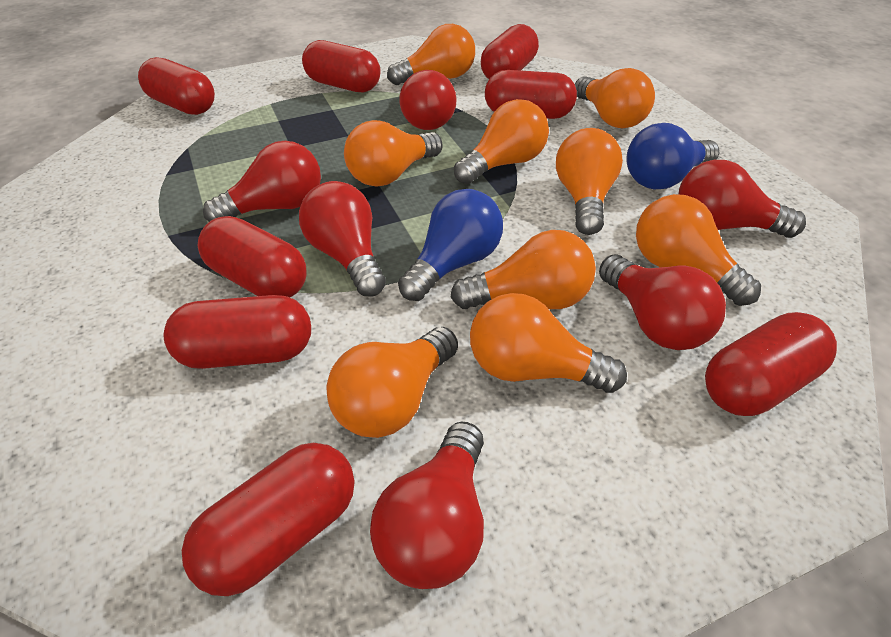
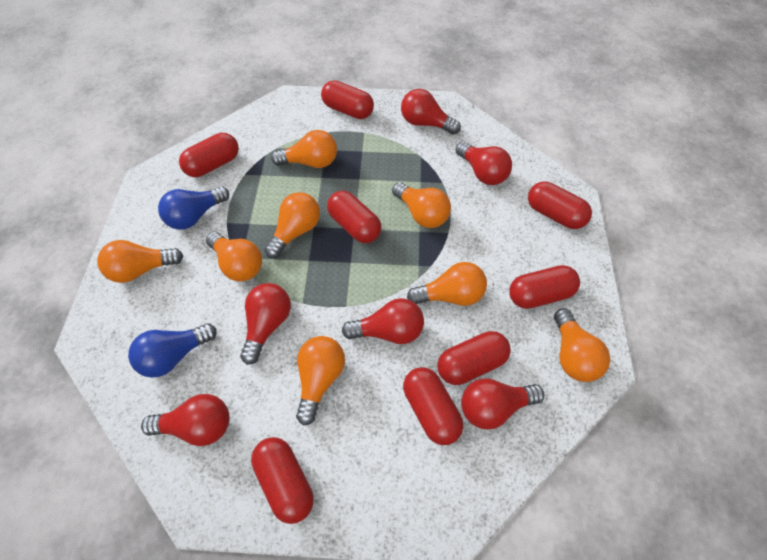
orange light bulb: 9 -> 8

